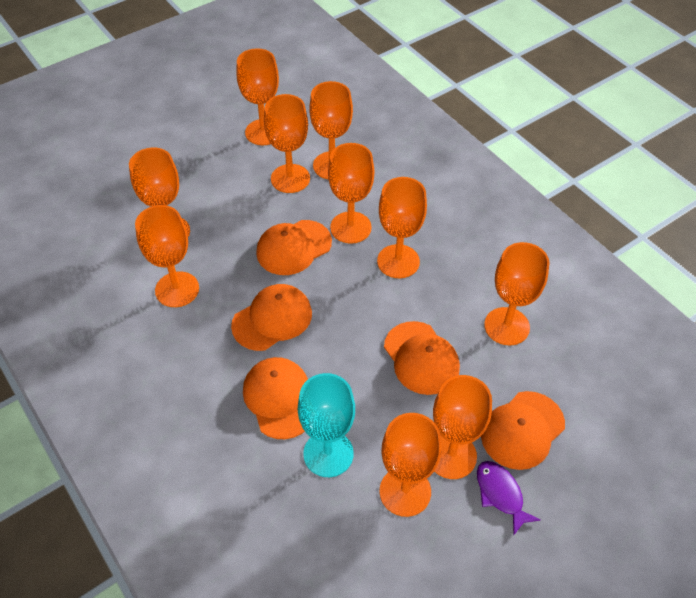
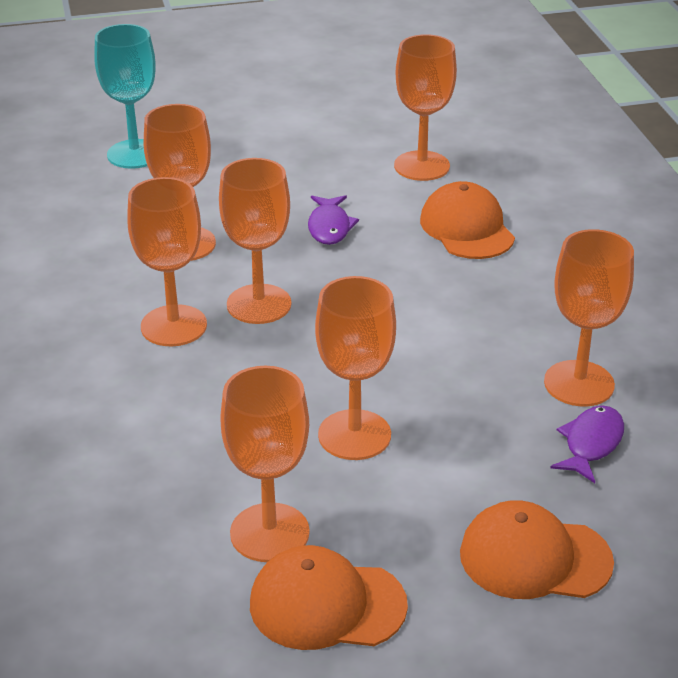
orange cap: 5 -> 3
orange goblet: 10 -> 7
purple fish: 1 -> 2

